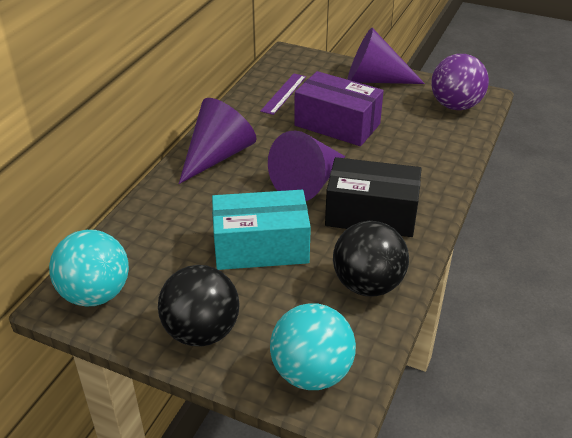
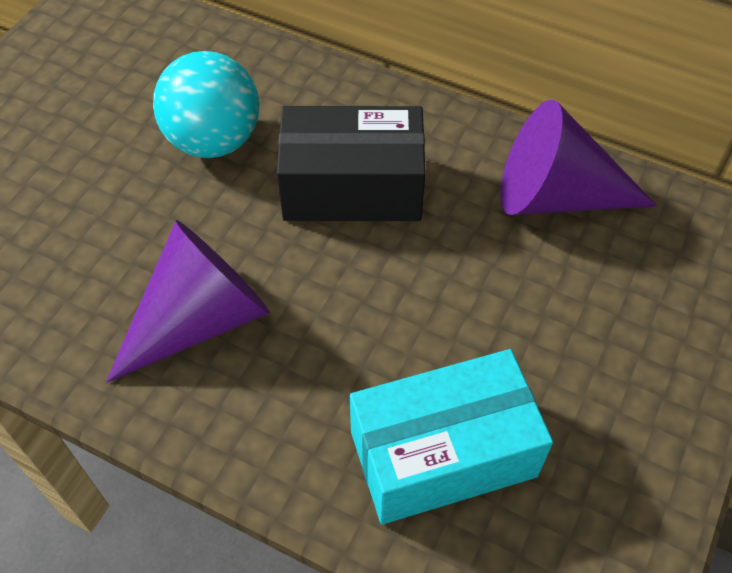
black ball: 2 -> 0
purple ball: 1 -> 0
purple box: 1 -> 0
purple cone: 3 -> 2
purple ruler: 1 -> 0
turquoise ball: 2 -> 1

